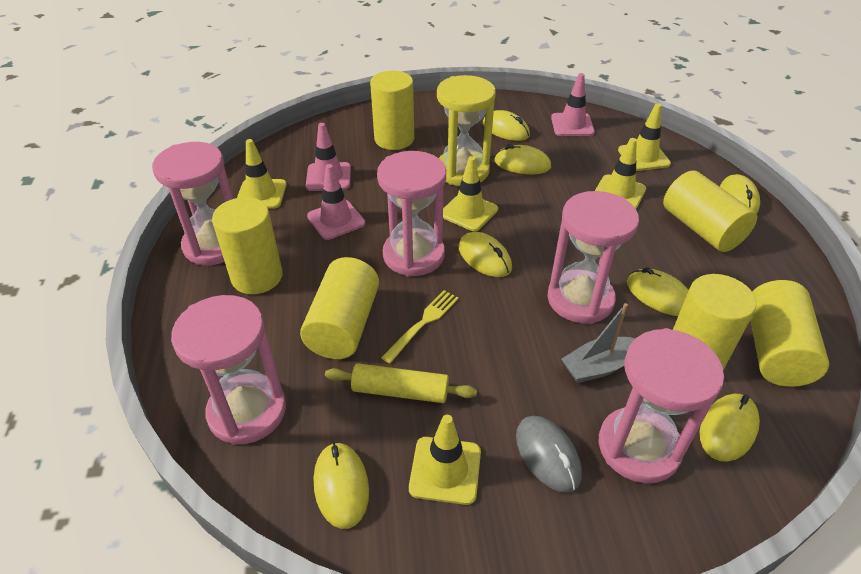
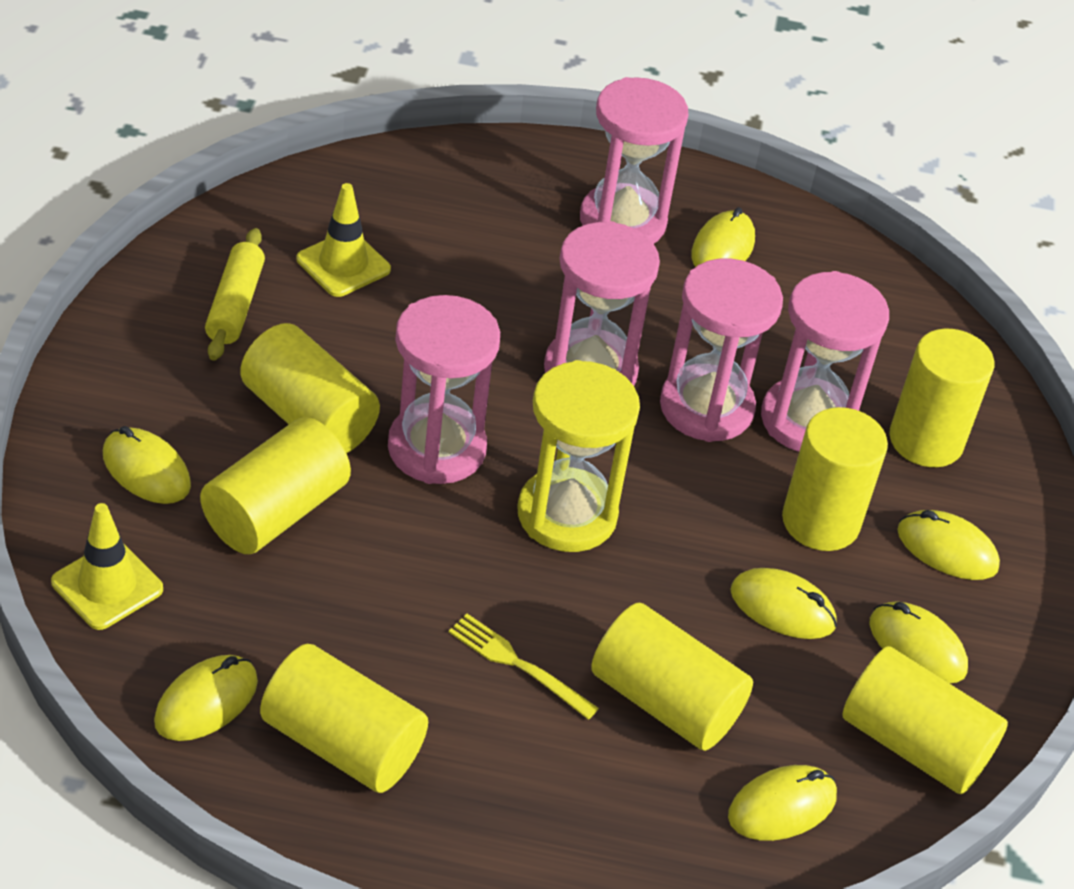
grey boat: 1 -> 0
grey mouse: 1 -> 0
pink traffic cone: 3 -> 0
yellow cylinder: 6 -> 7
yellow traffic cone: 5 -> 2

